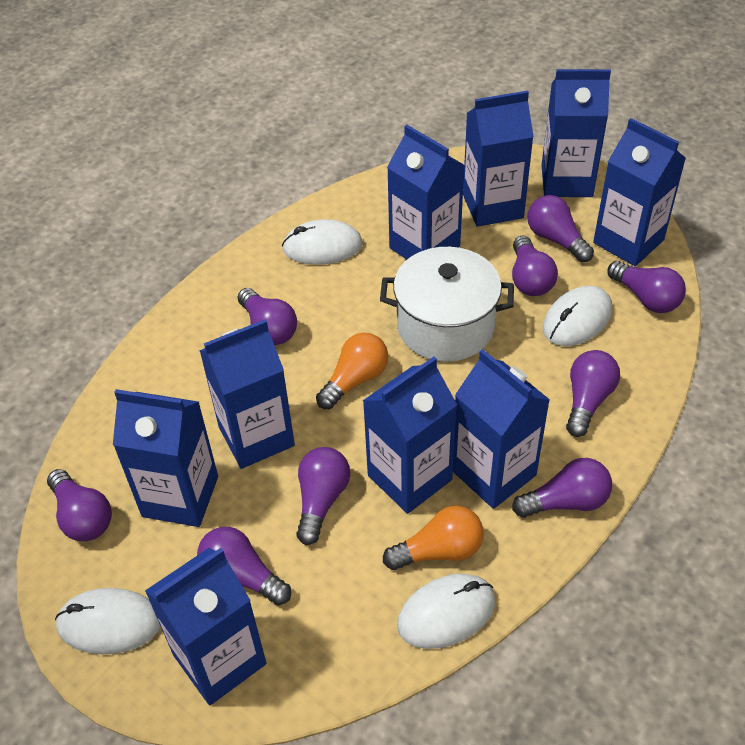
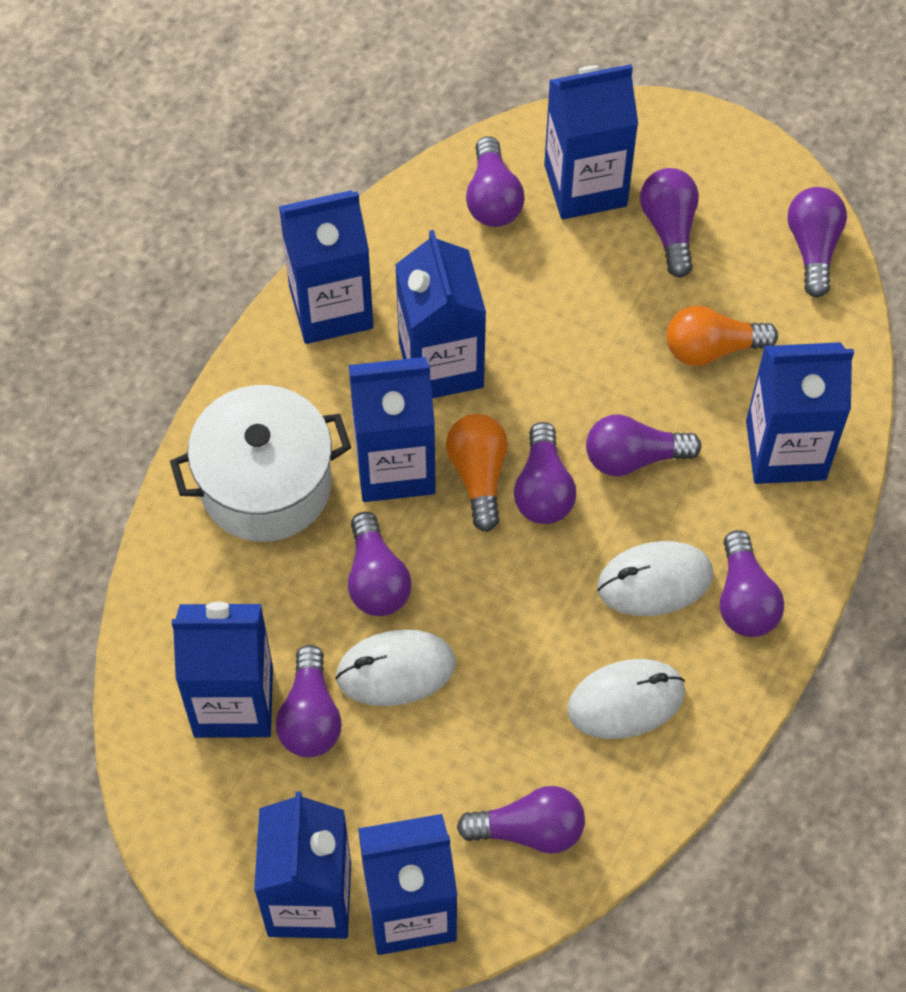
blue carton: 9 -> 8
white mouse: 4 -> 3

